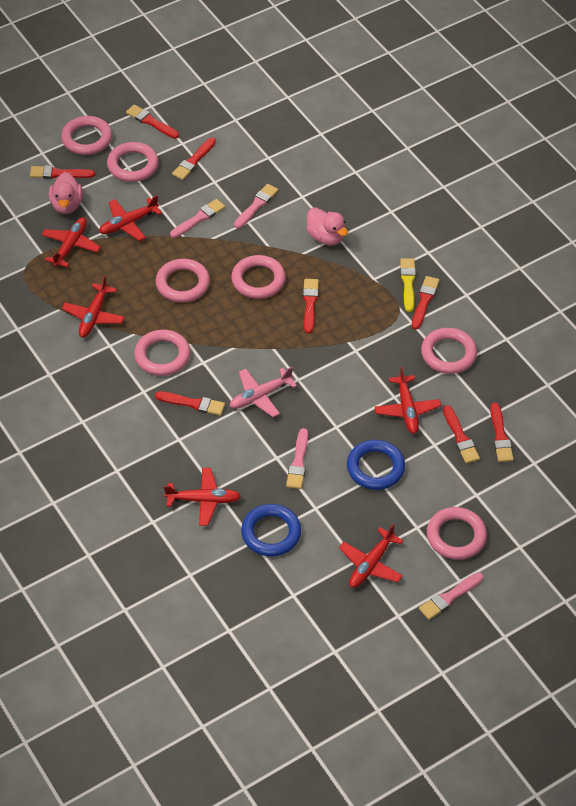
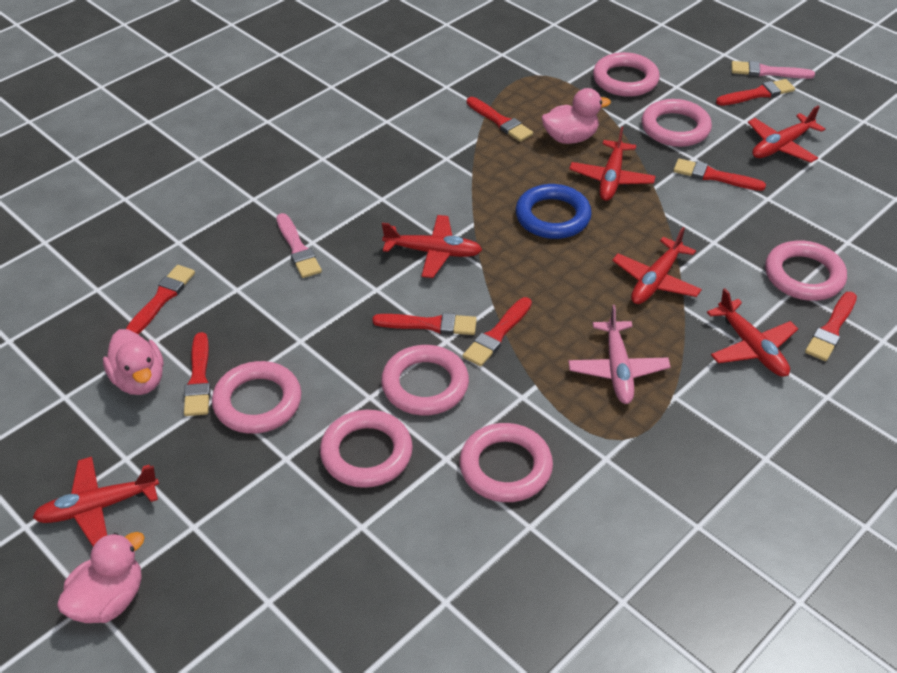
blue ring: 2 -> 1
pink brush: 4 -> 2
pink duck: 2 -> 3
yellow brush: 1 -> 0

